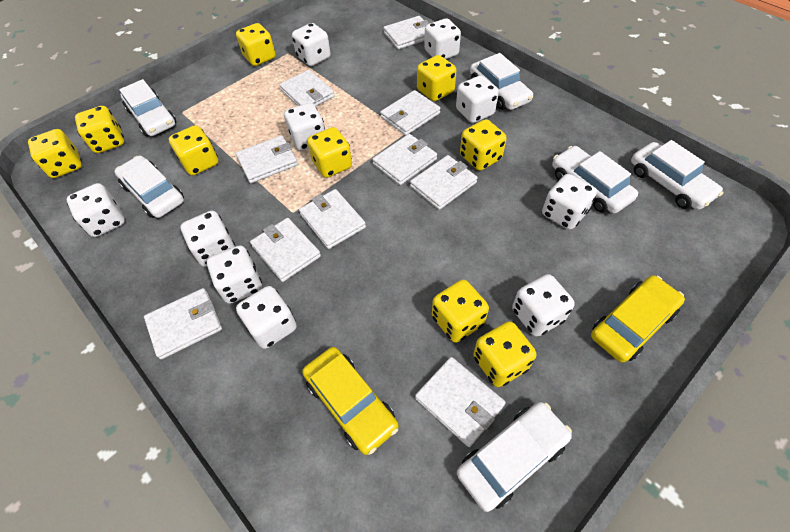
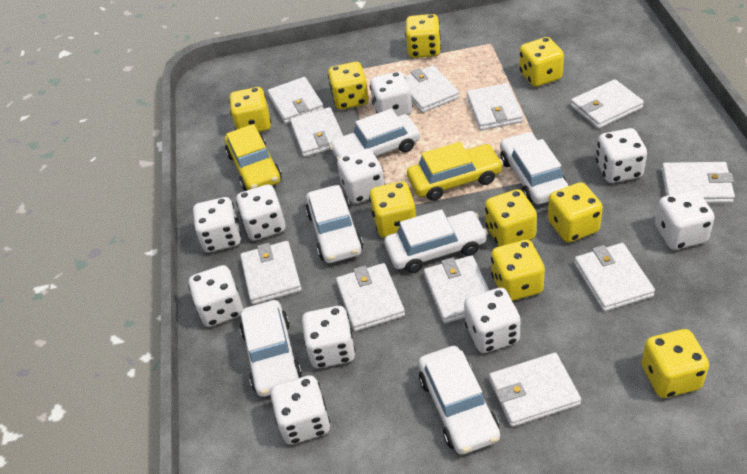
white wallet: 10 -> 11

